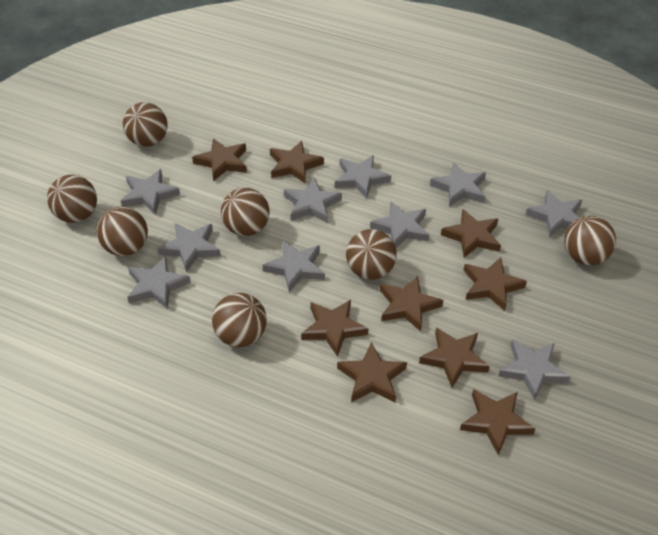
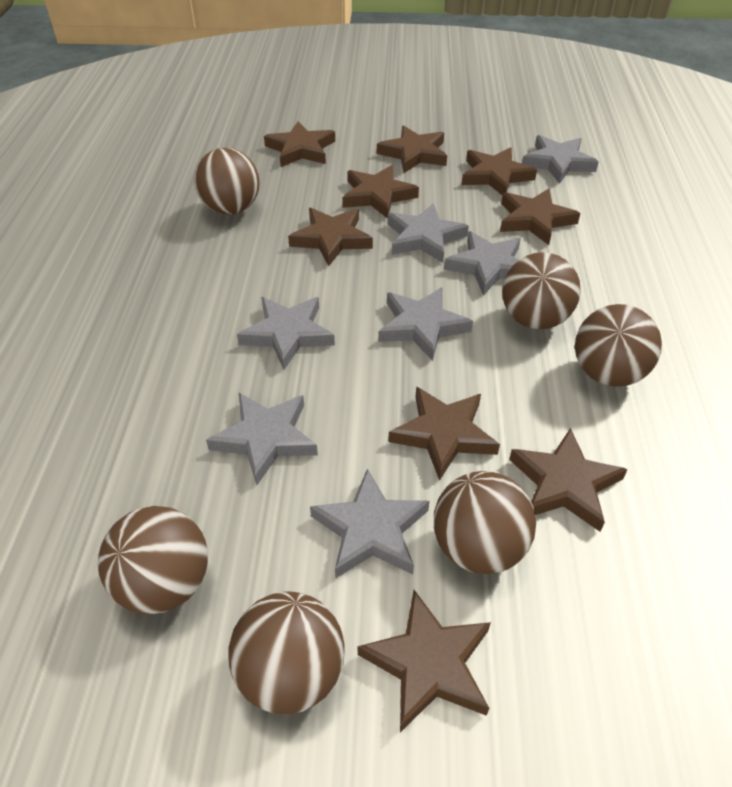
brown ball: 7 -> 6
grey star: 10 -> 7

